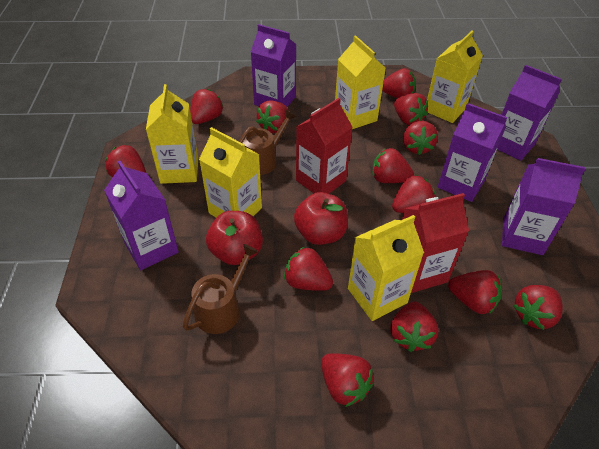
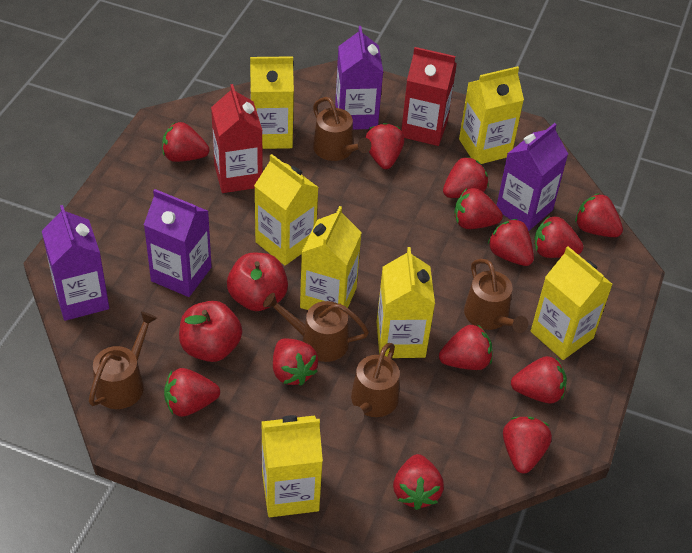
brown watering can: 2 -> 5
purple carton: 5 -> 4
yellow carton: 5 -> 7

